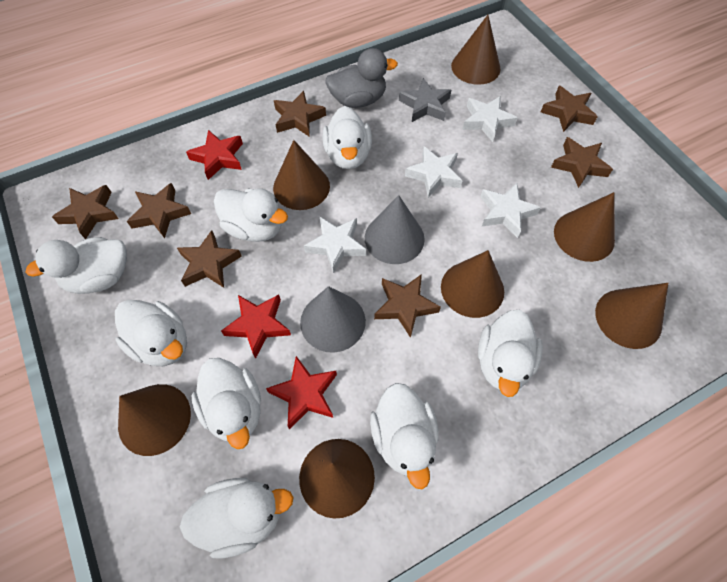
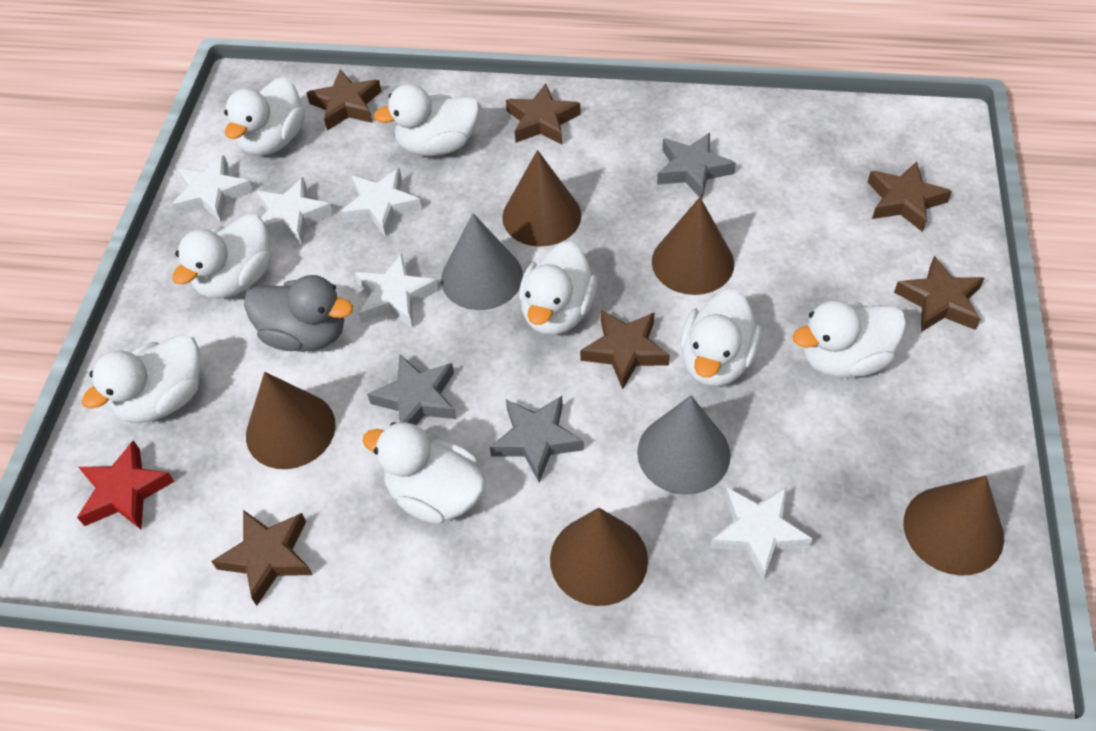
brown cone: 7 -> 5
brown star: 7 -> 6
grey star: 1 -> 3
red star: 3 -> 1
white star: 4 -> 5

